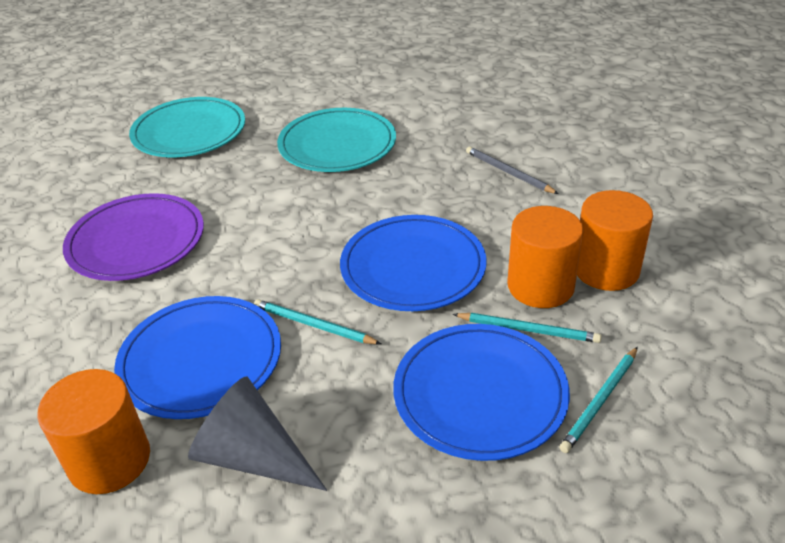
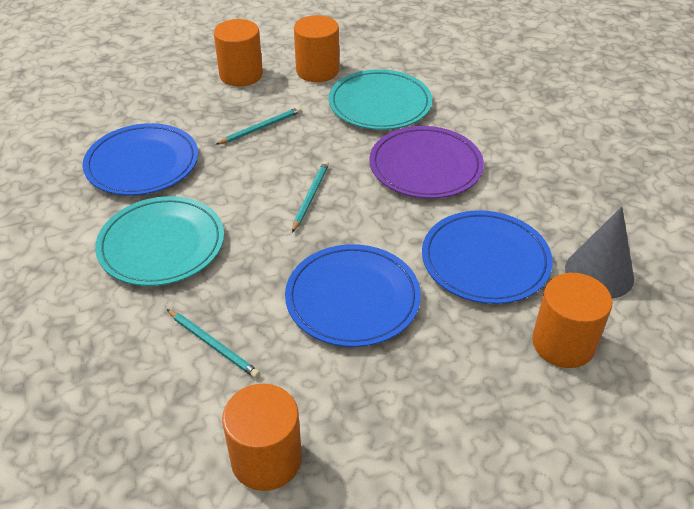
grey pencil: 1 -> 0
orange cylinder: 3 -> 4

